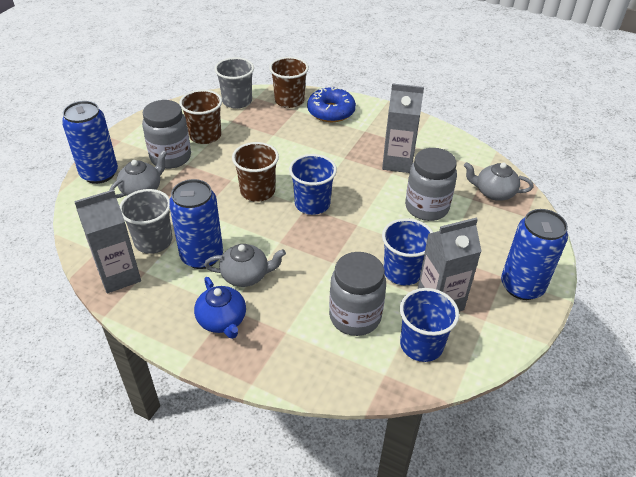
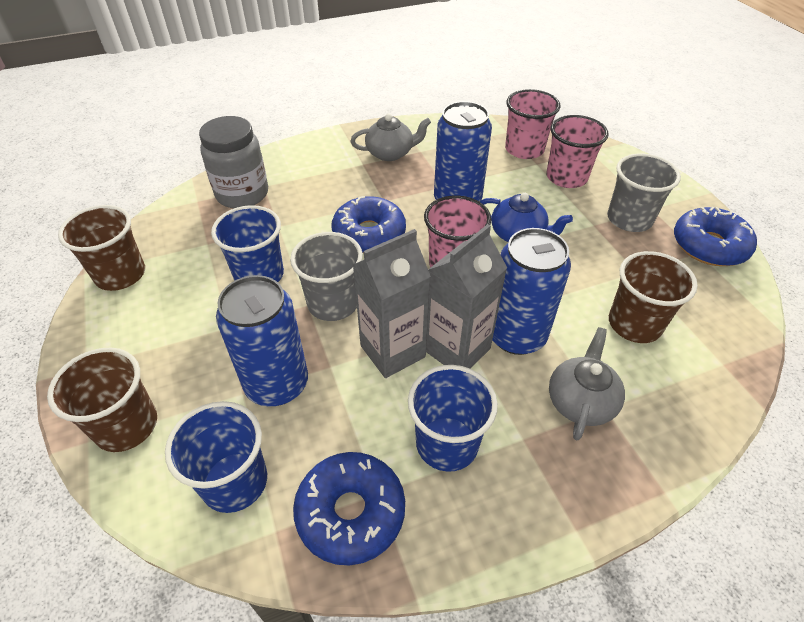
blue donut: 1 -> 3
grey carton: 3 -> 2
grey jar: 3 -> 1
grey teapot: 3 -> 2
pink cup: 0 -> 3

